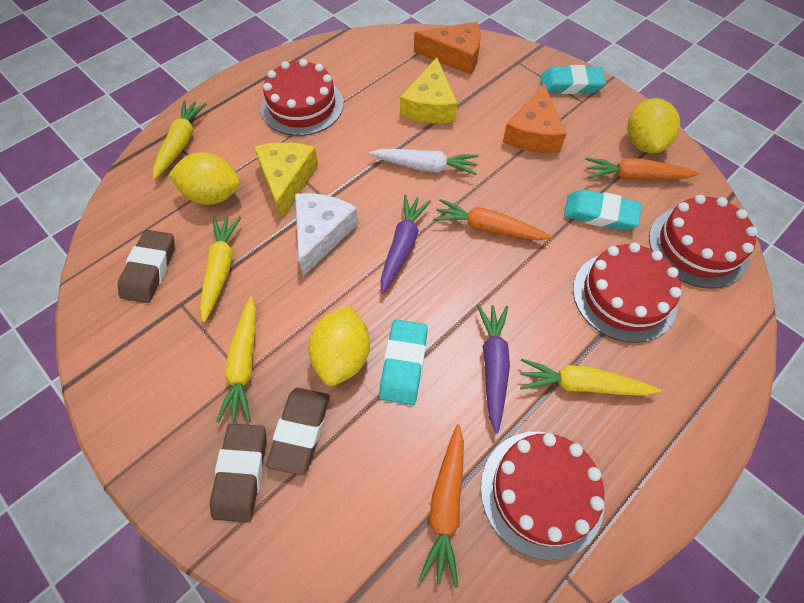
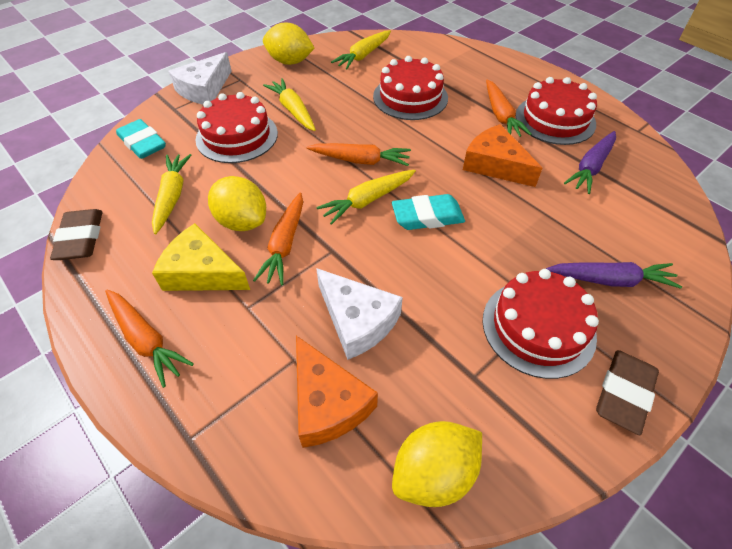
brown eraser: 3 -> 2
orange carrot: 3 -> 4
turquoise eraser: 3 -> 2
white carrot: 1 -> 0
white cheese: 1 -> 2
yellow cheese: 2 -> 1

